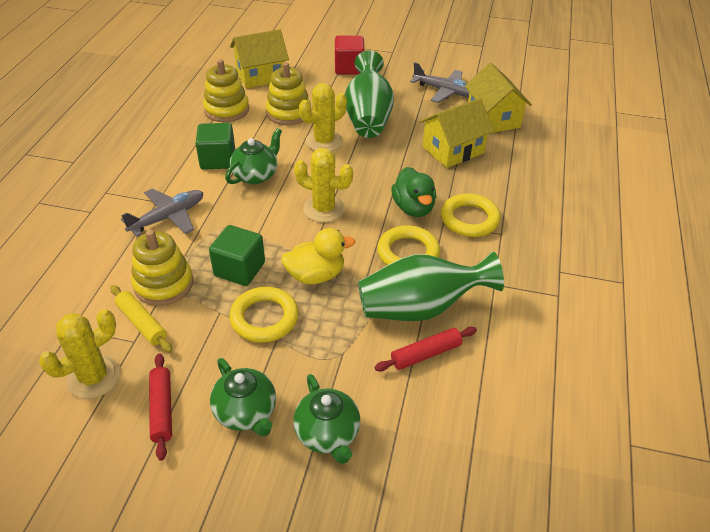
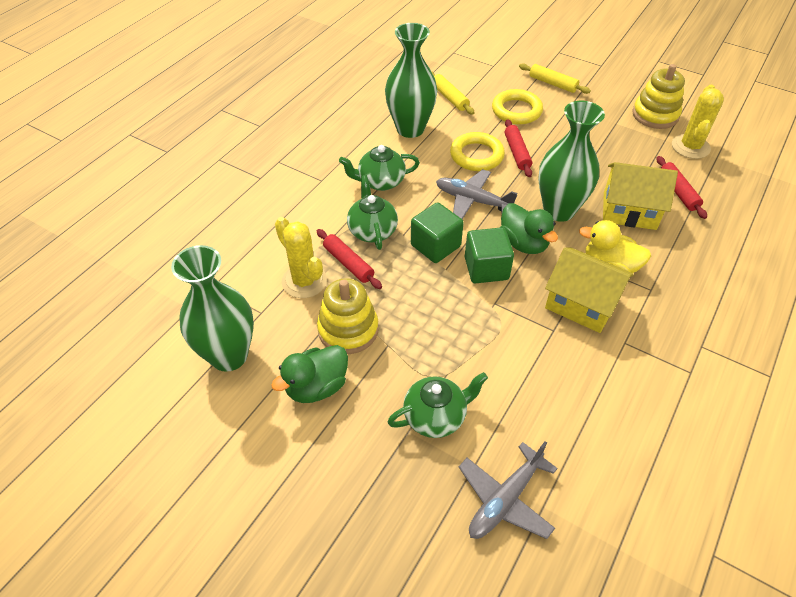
green duck: 1 -> 2
green vase: 2 -> 3
red cube: 1 -> 0
red rolling pin: 2 -> 3
yellow cactus: 3 -> 2
yellow house: 3 -> 2
yellow ring: 3 -> 2
yellow rolling pin: 1 -> 2
yellow stacking toy: 3 -> 2

